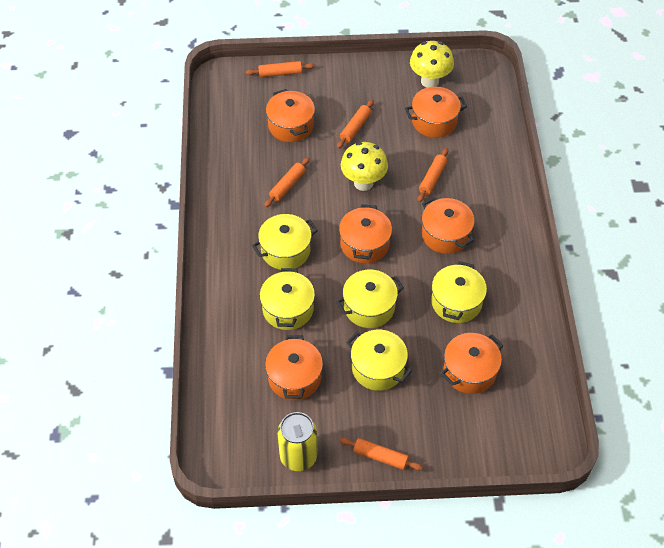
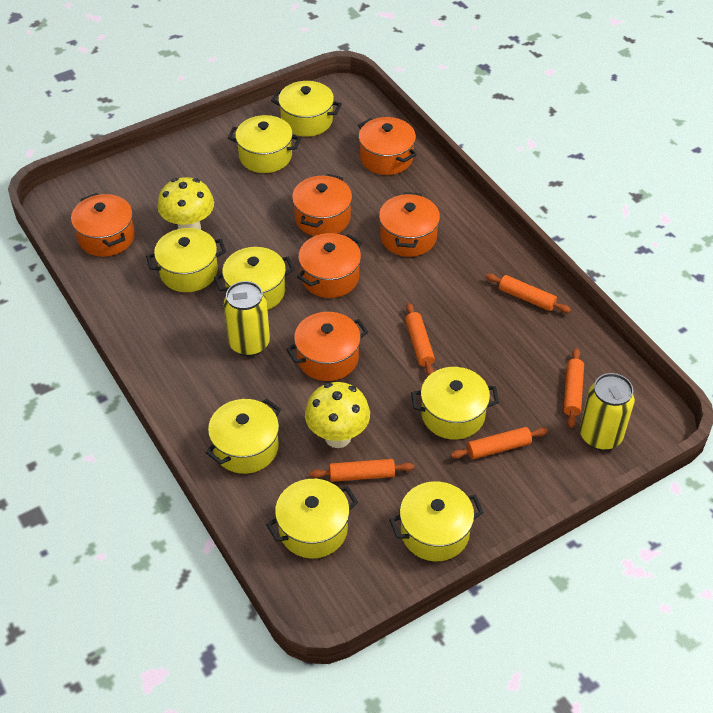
yellow can: 1 -> 2
yellow pot: 5 -> 8

